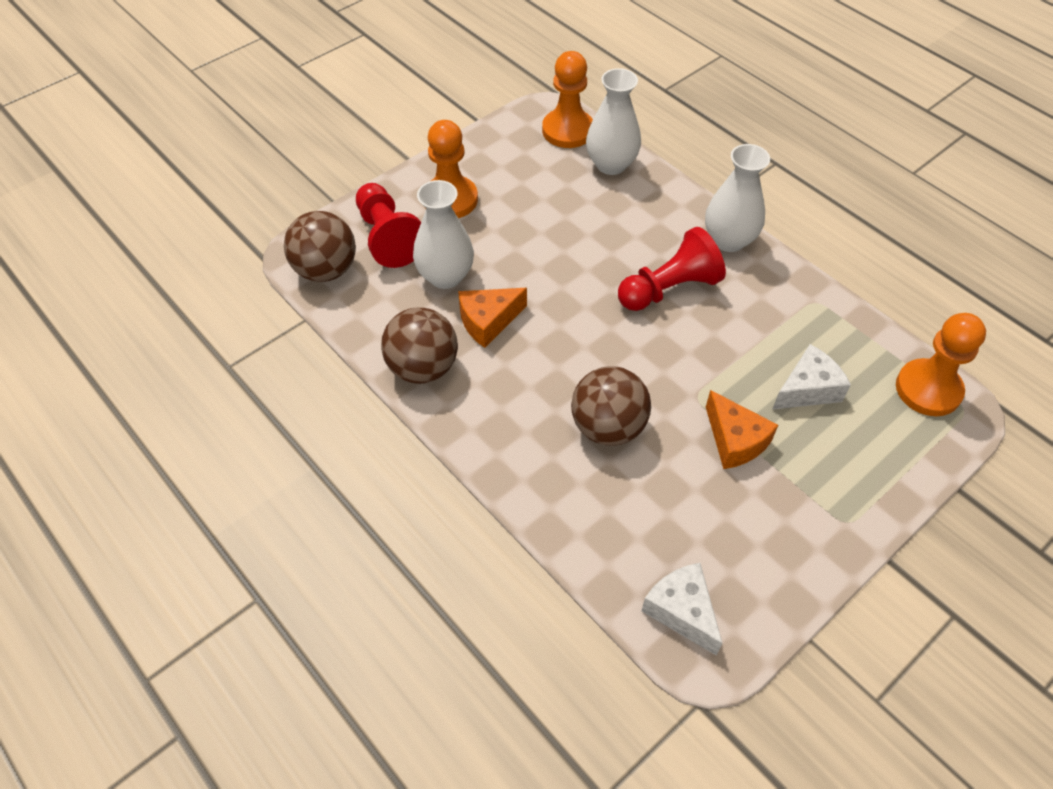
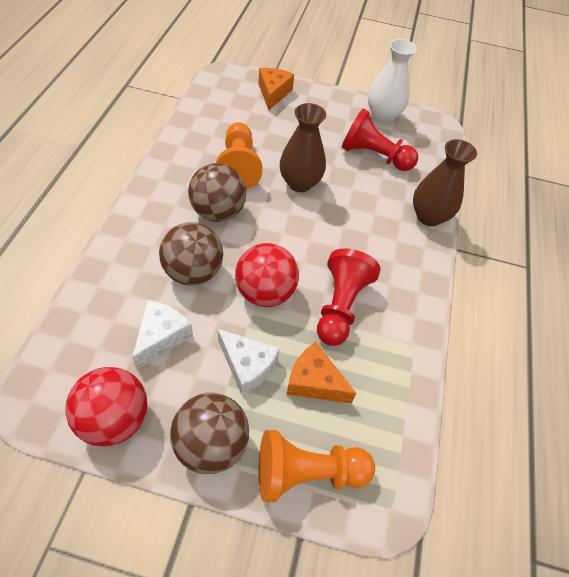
brown vase: 0 -> 2
orange pawn: 3 -> 2
red ball: 0 -> 2
white vase: 3 -> 1

